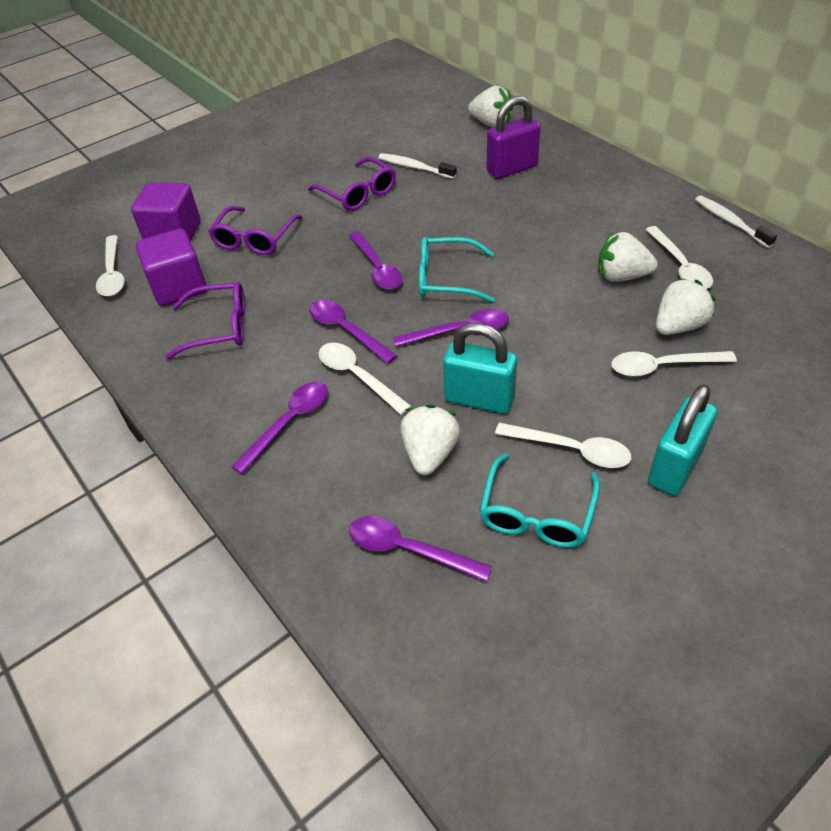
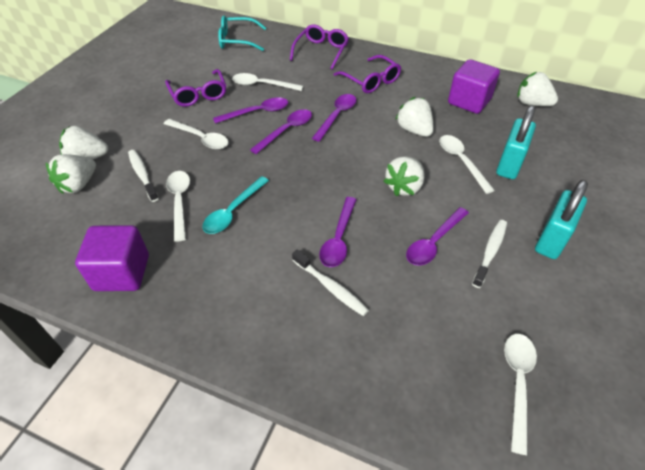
purple padlock: 1 -> 0
turquoise glasses: 2 -> 1
turquoise spoon: 0 -> 1
white strawberry: 4 -> 5
white toothbrush: 2 -> 3

